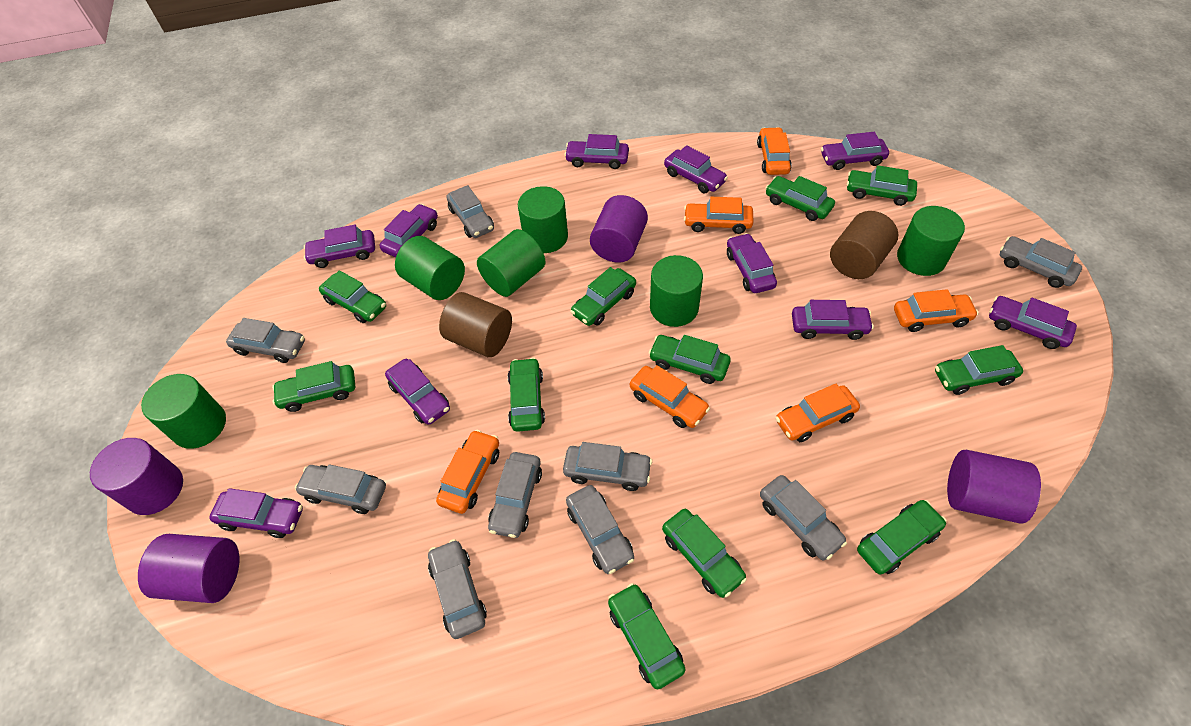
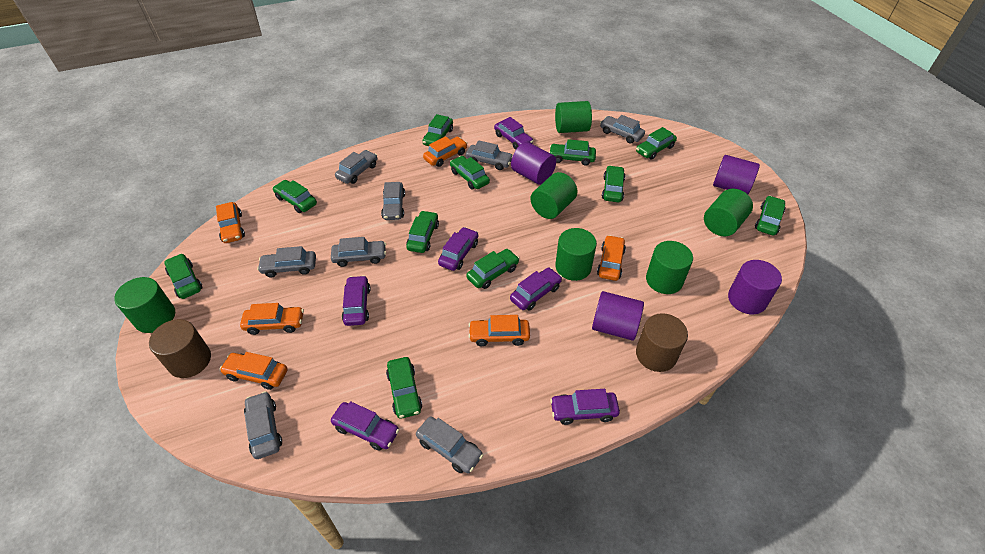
grey car: 9 -> 8
purple car: 10 -> 6

